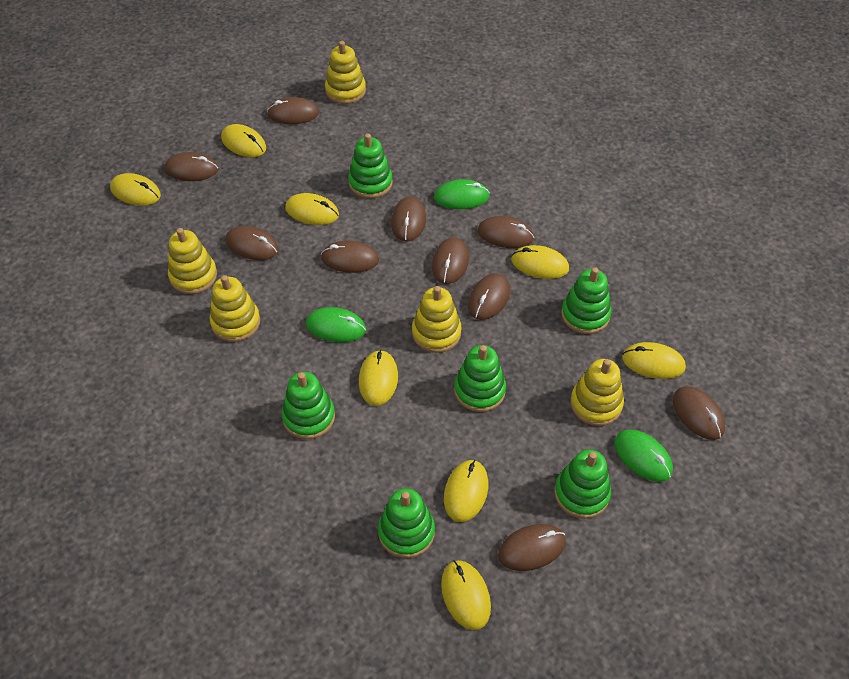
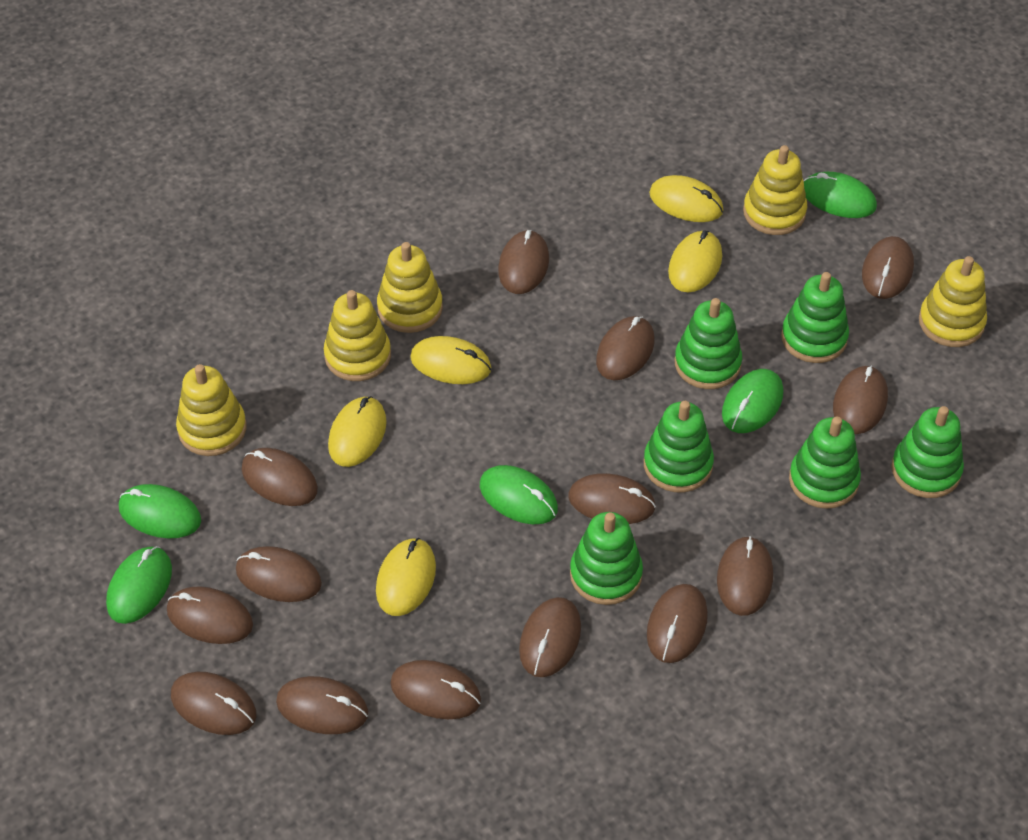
brown mouse: 10 -> 14
green mouse: 3 -> 5
yellow mouse: 8 -> 5

